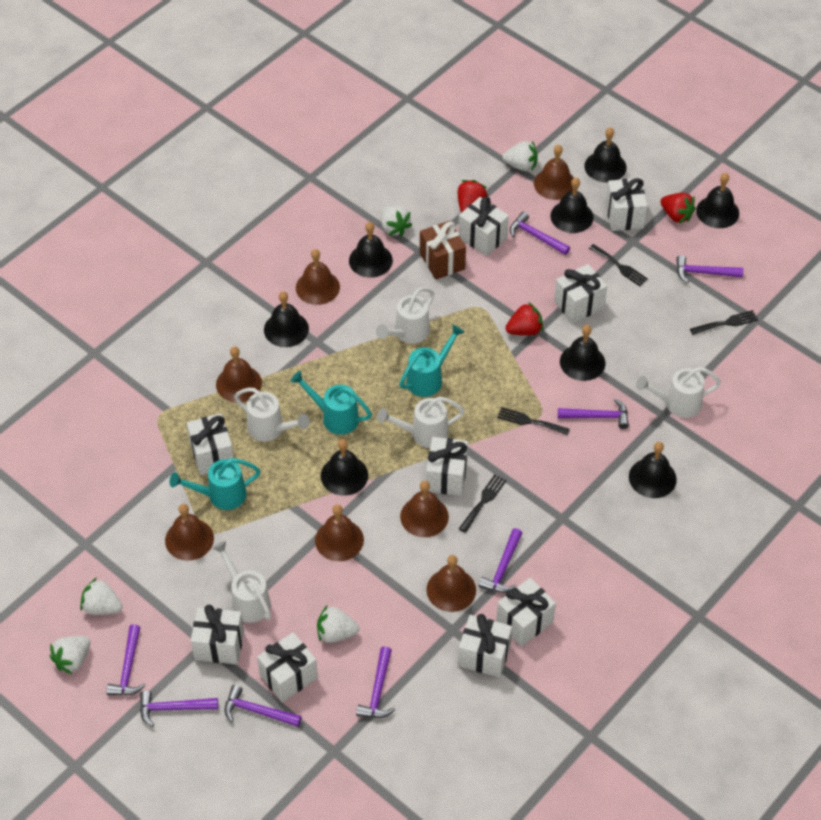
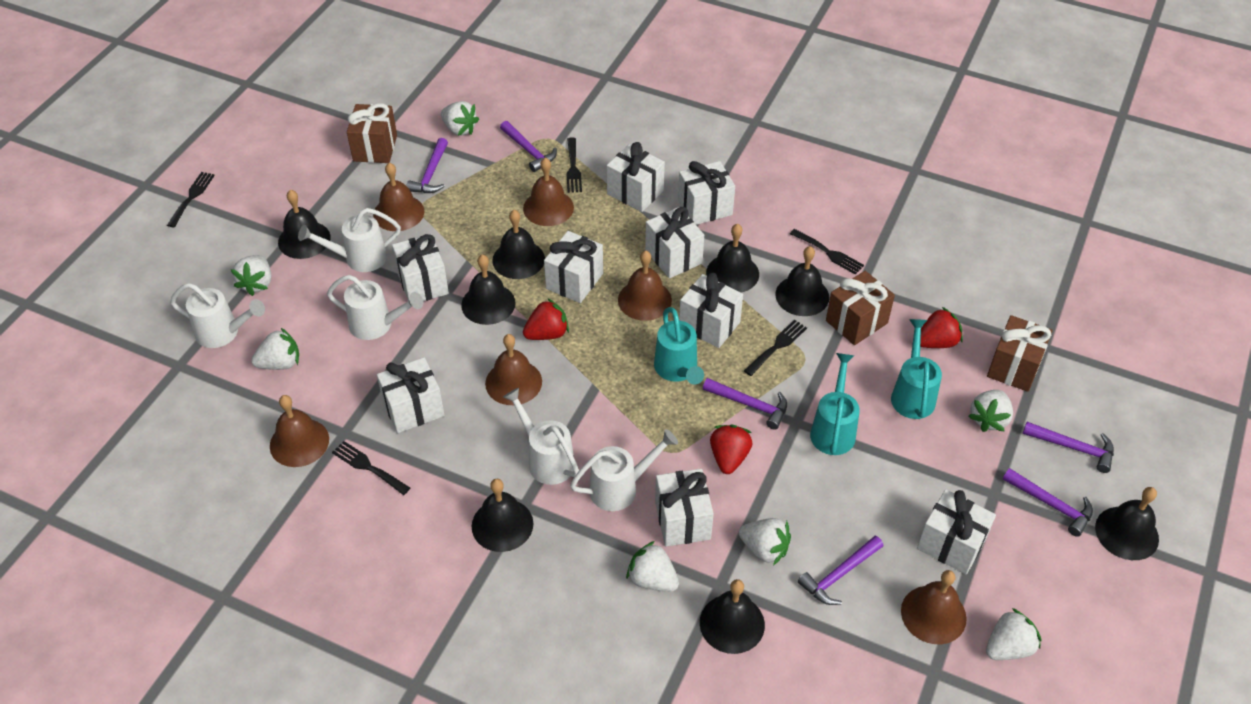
black fork: 4 -> 5
brown bell: 7 -> 6
brown gift: 1 -> 3
purple hammer: 8 -> 6
white strawberry: 5 -> 7

